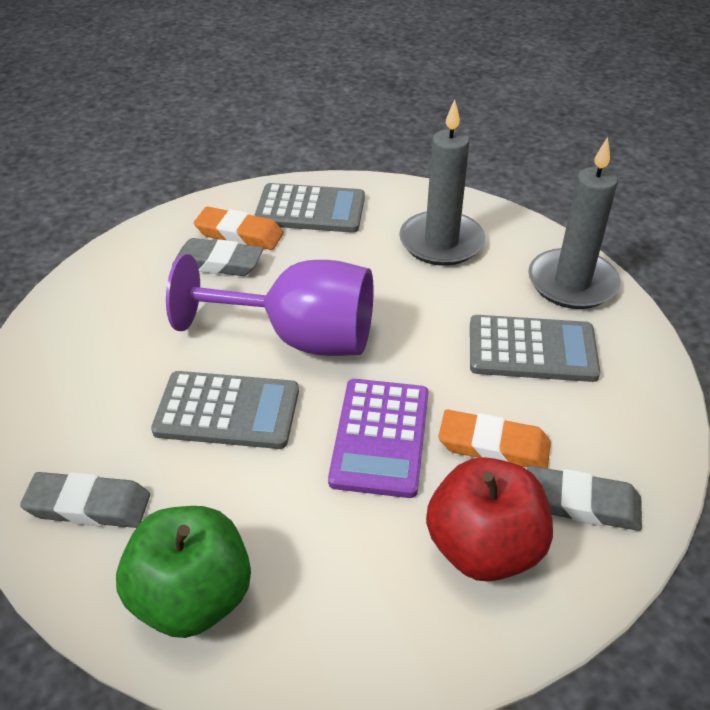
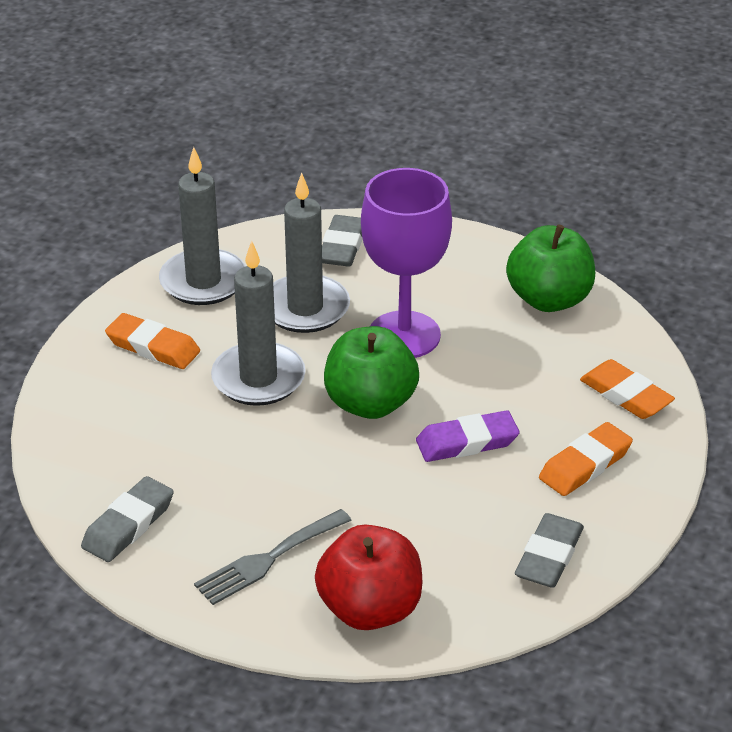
green apple: 1 -> 2
grey calculator: 3 -> 0
grey candle: 2 -> 3
grey fork: 0 -> 1
orange eraser: 2 -> 3
purple calculator: 1 -> 0
purple eraser: 0 -> 1

